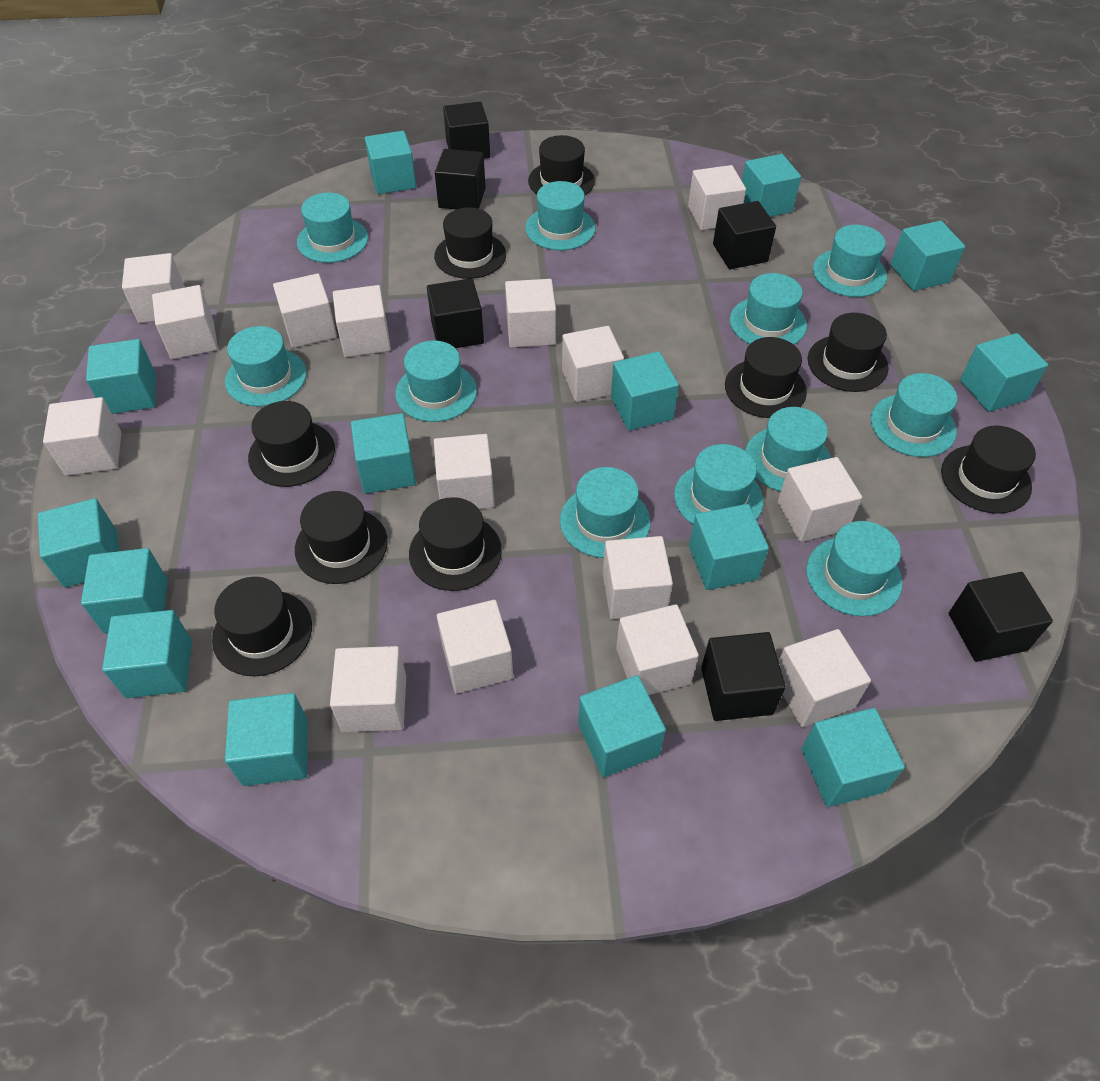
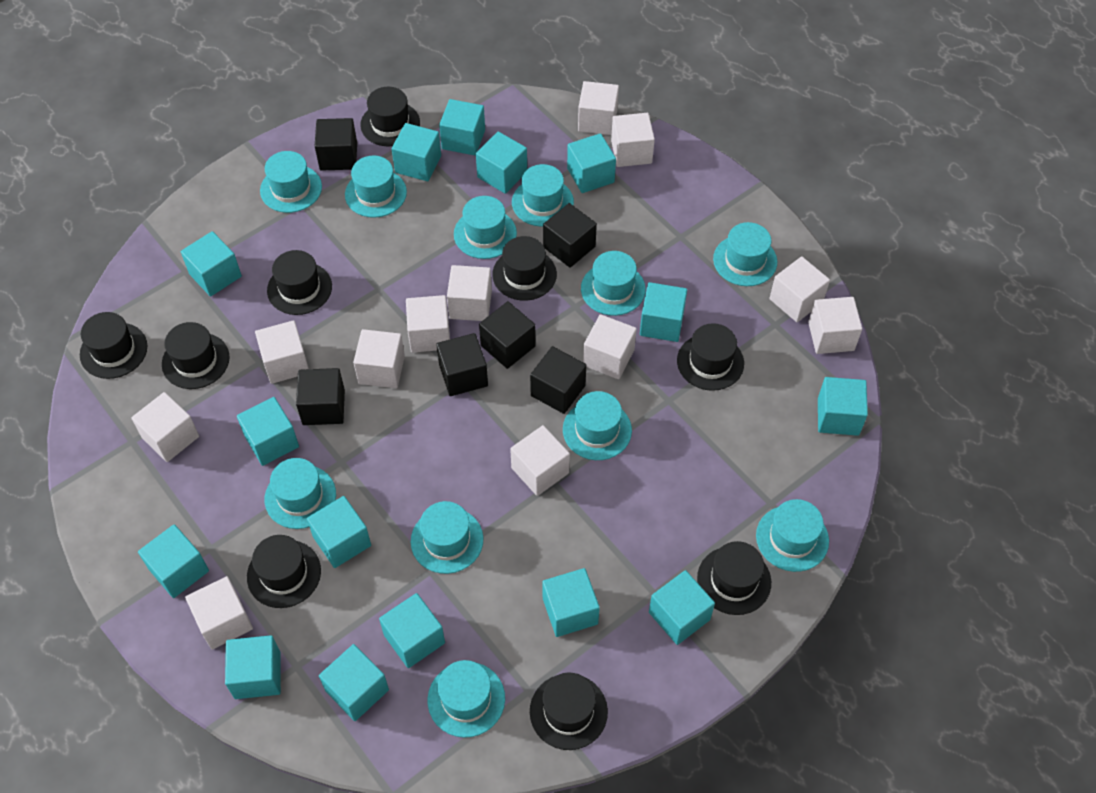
turquoise cube: 14 -> 15
white cube: 15 -> 12

